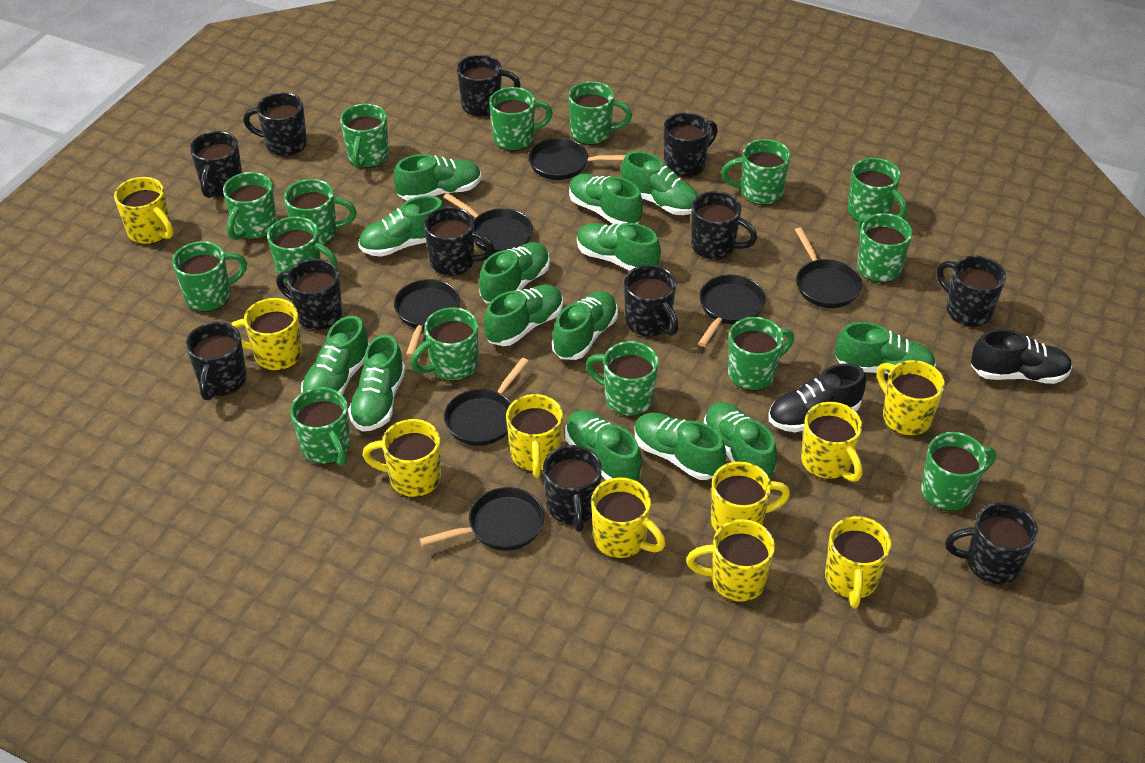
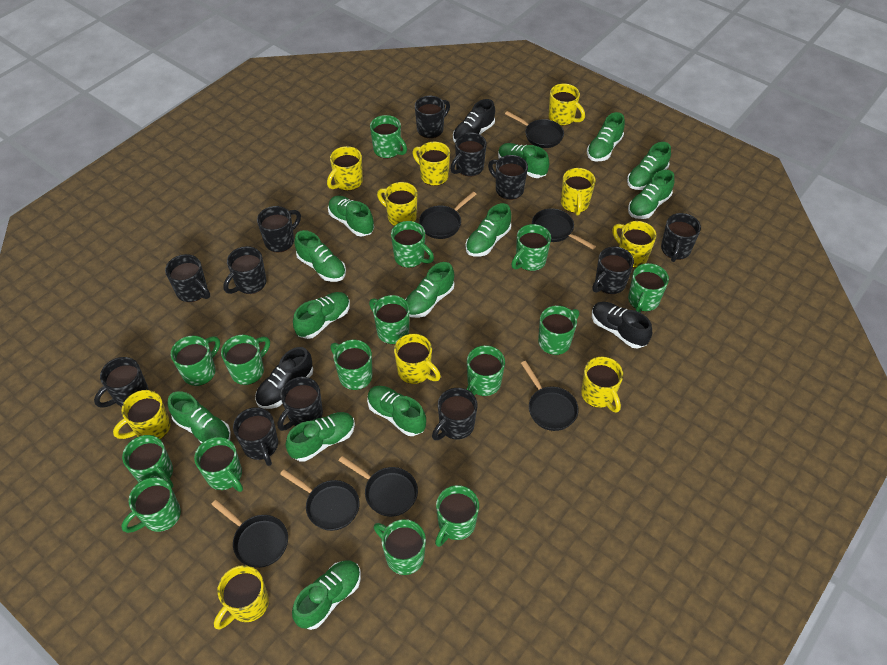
black shoe: 2 -> 3
green shoe: 14 -> 13

